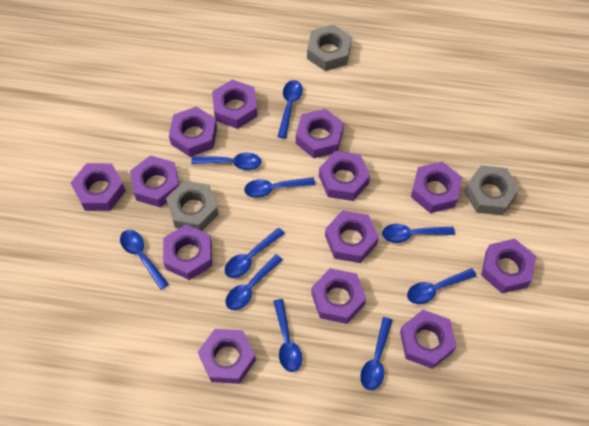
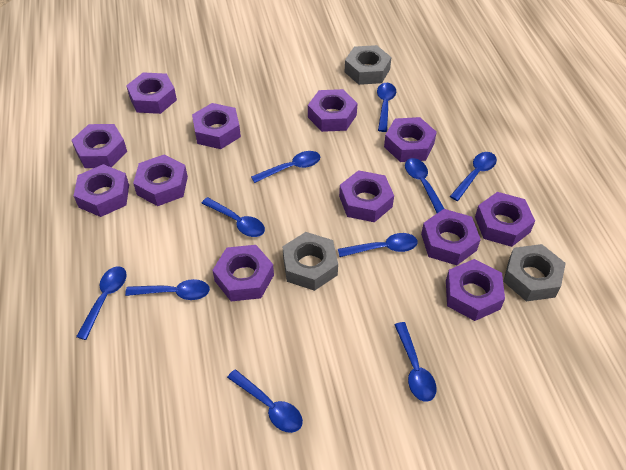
purple nut: 13 -> 12

